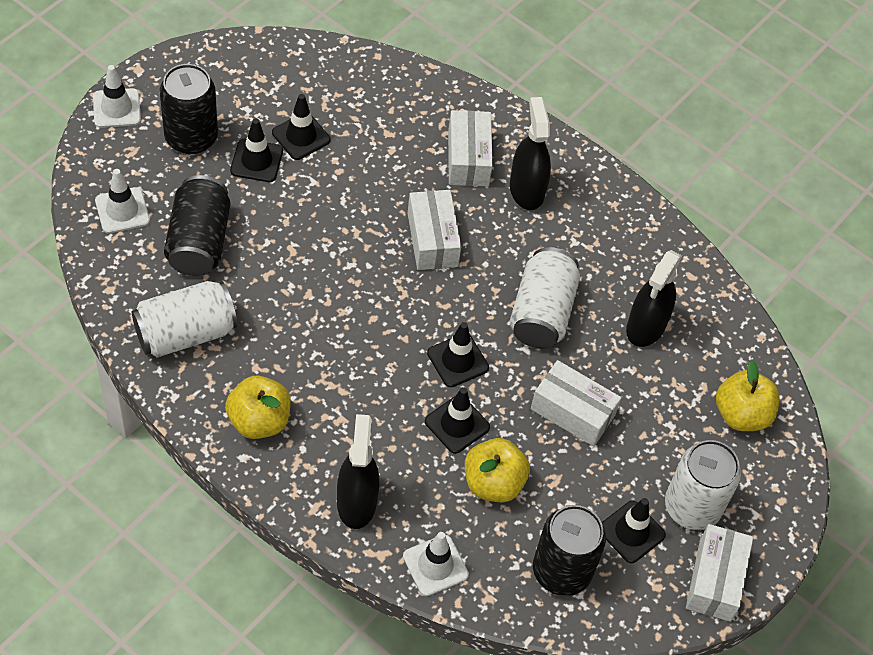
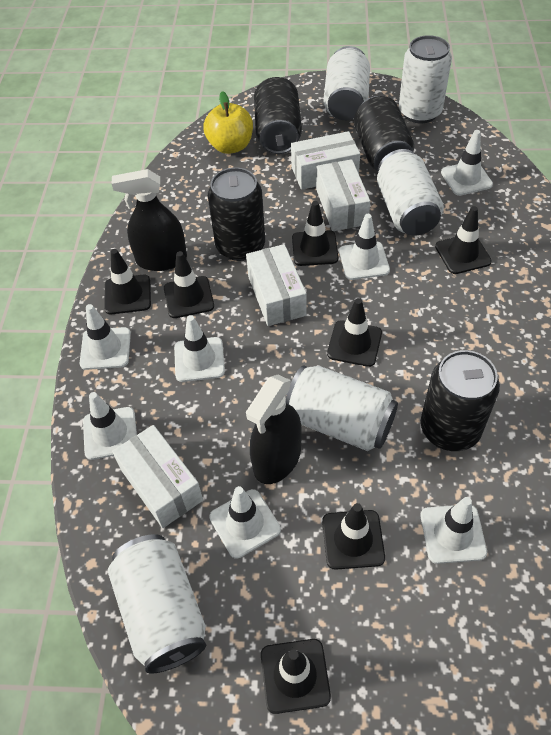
black can: 3 -> 4
black spray bottle: 3 -> 2
black traffic cone: 5 -> 7
white can: 3 -> 5
white traffic cone: 3 -> 7
yellow apple: 3 -> 1

